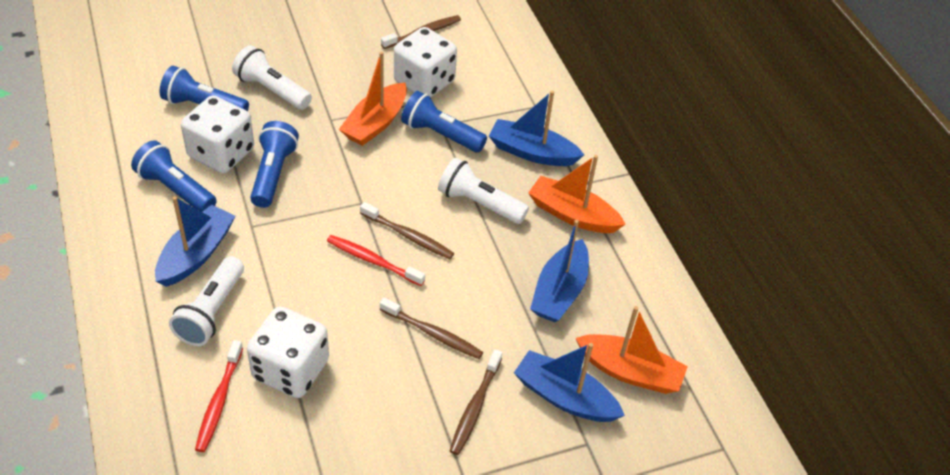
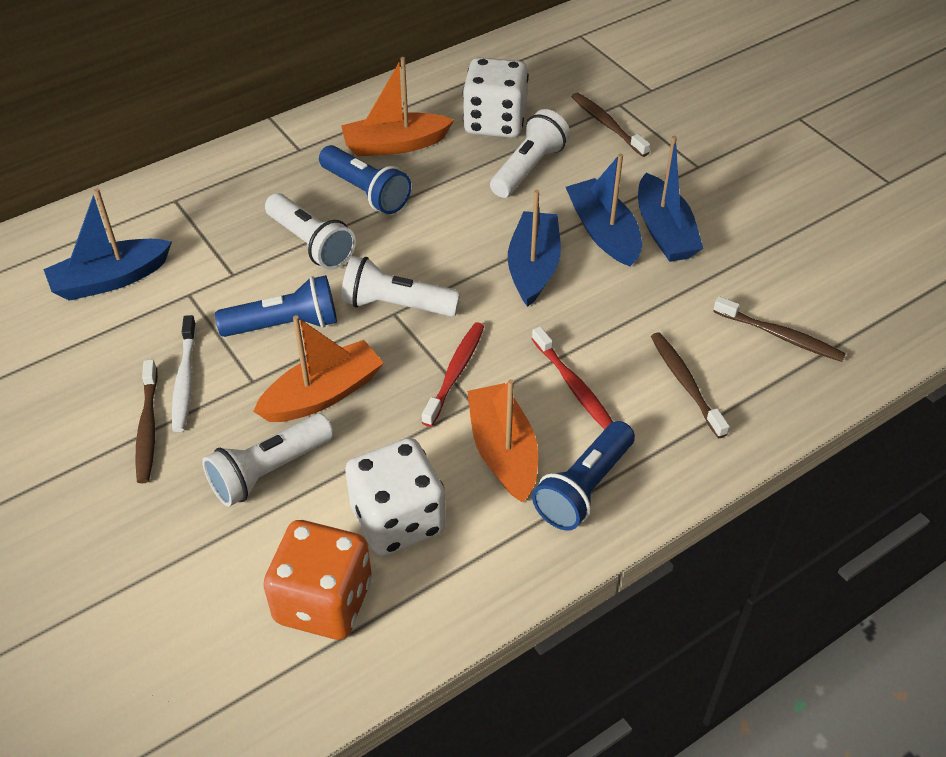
blue flashlight: 4 -> 3
orange dice: 0 -> 1
white dice: 3 -> 2
white flashlight: 3 -> 4
white toothbrush: 0 -> 1

